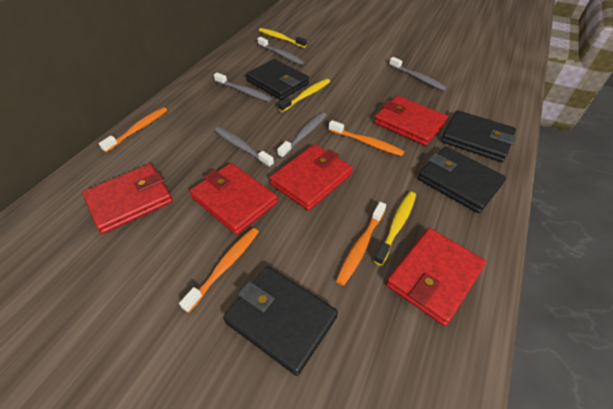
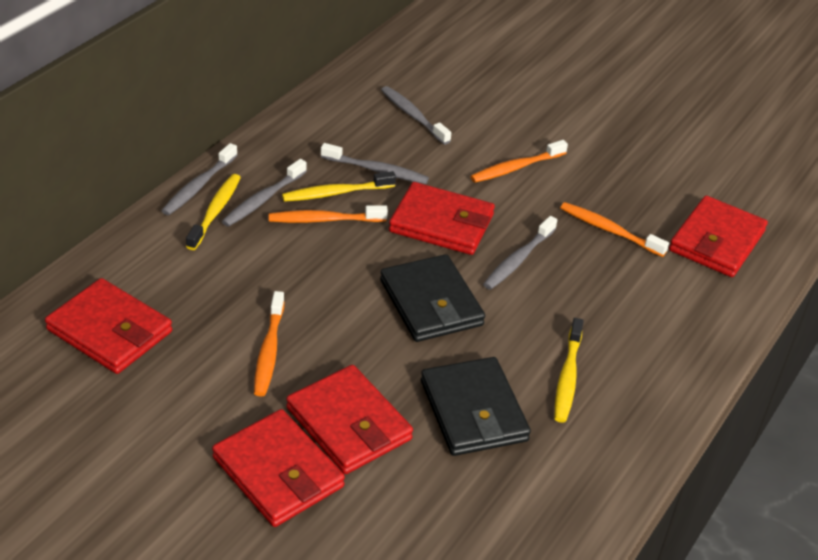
black wallet: 4 -> 2

